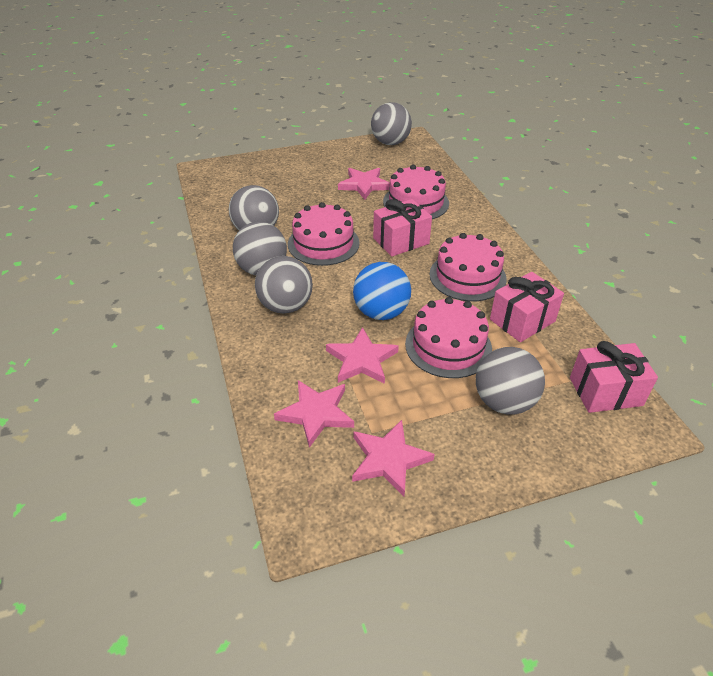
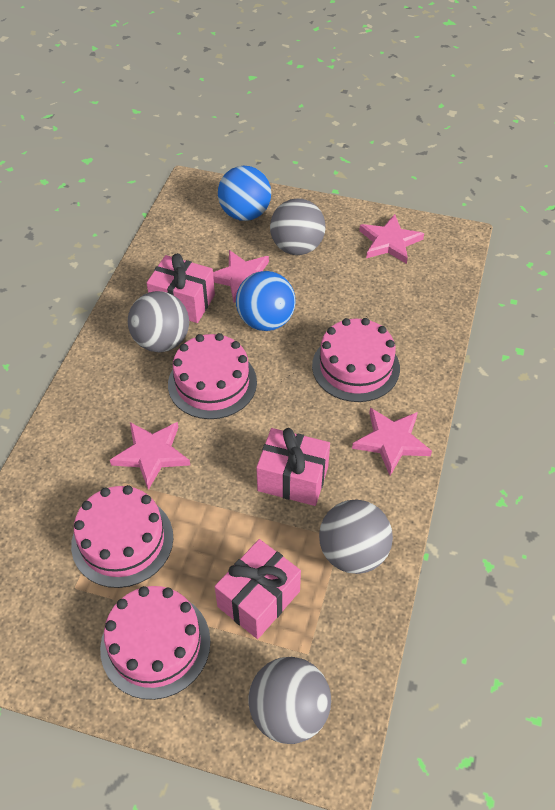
blue ball: 1 -> 2
grey ball: 5 -> 4

